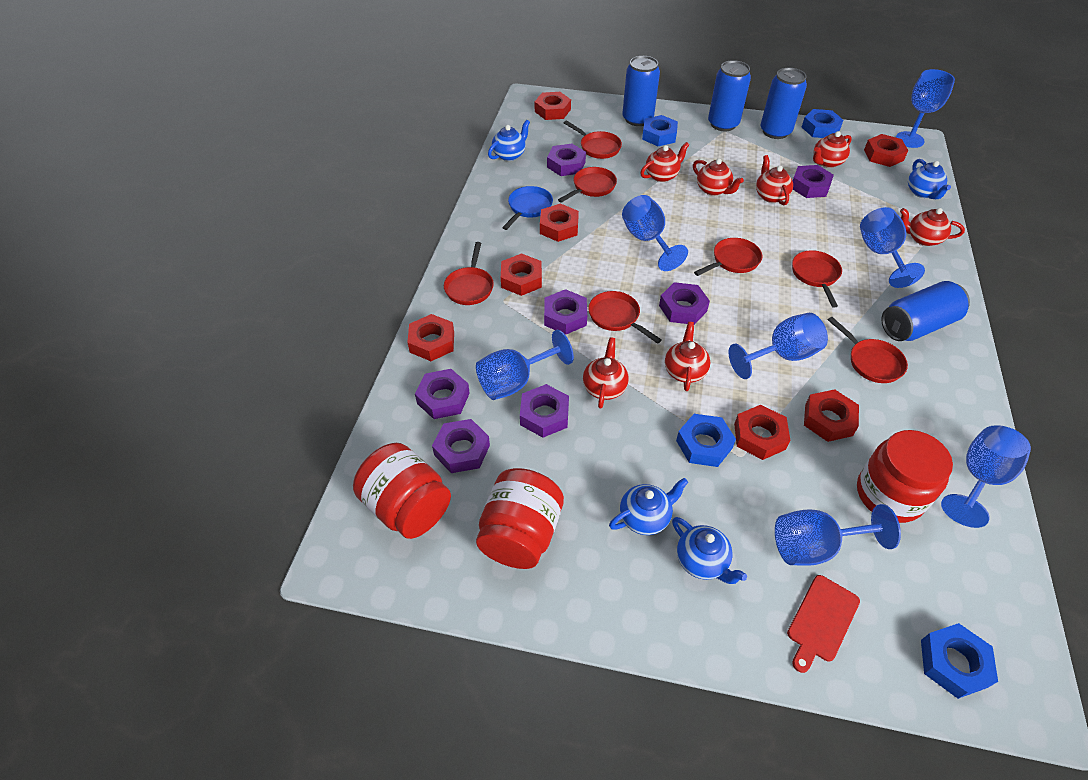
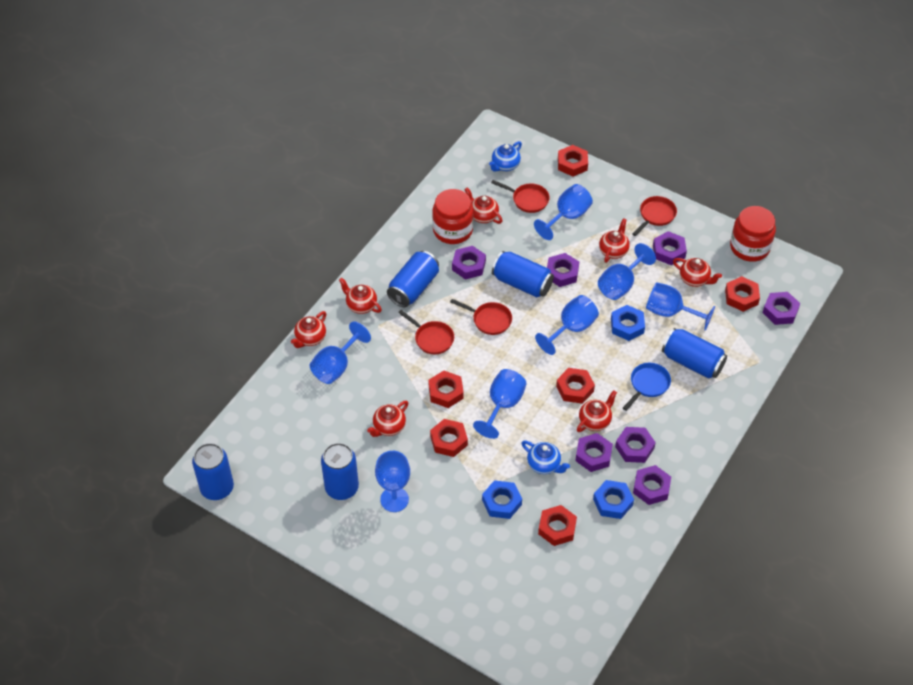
blue can: 4 -> 5
blue nut: 4 -> 3
blue teapot: 4 -> 2
red cutting board: 1 -> 0
red jar: 3 -> 2
red nut: 7 -> 6
red pan: 7 -> 4

